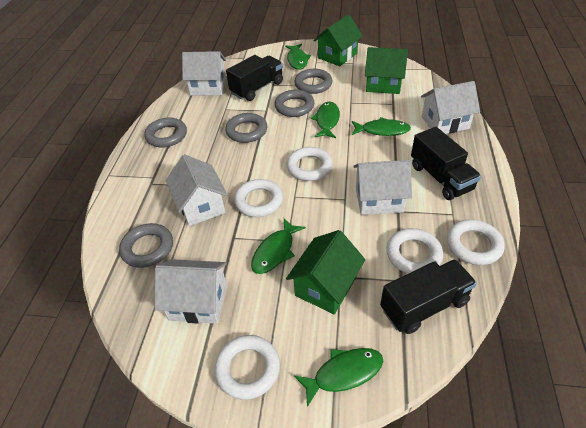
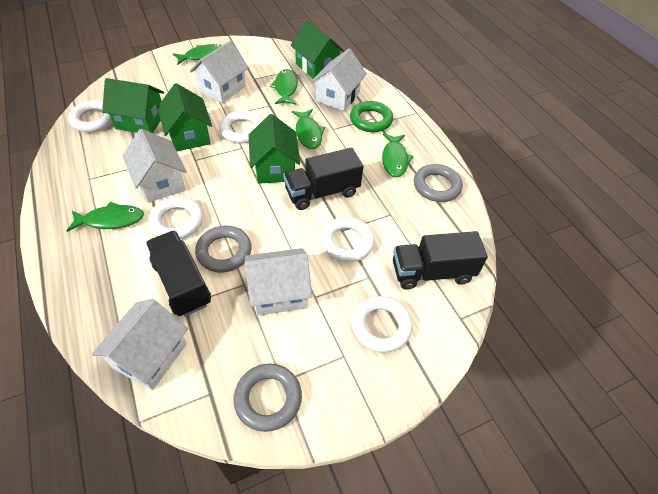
green house: 3 -> 4
green ring: 0 -> 1
grey ring: 5 -> 3

